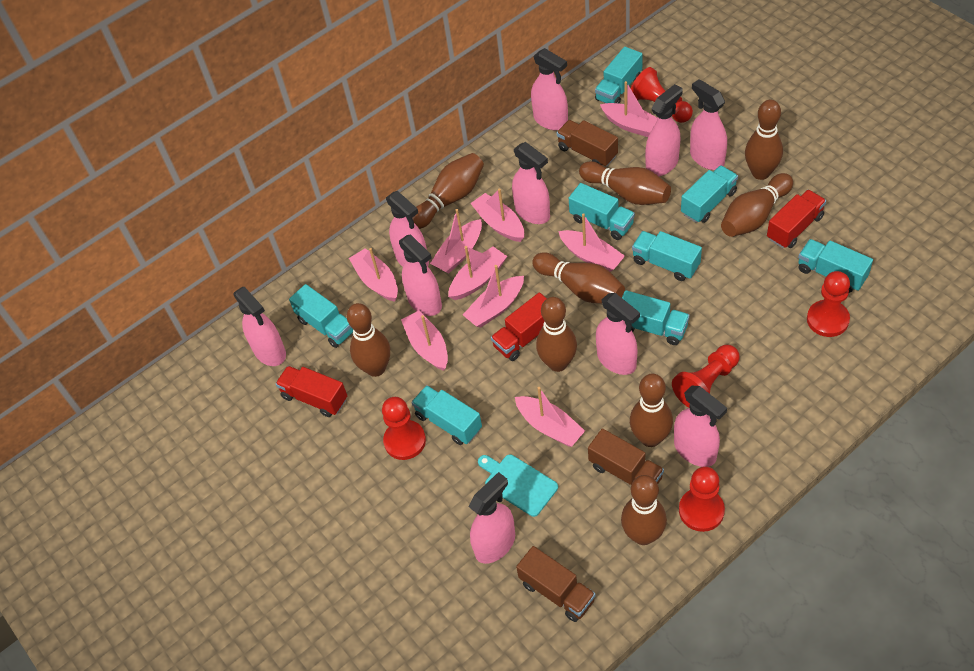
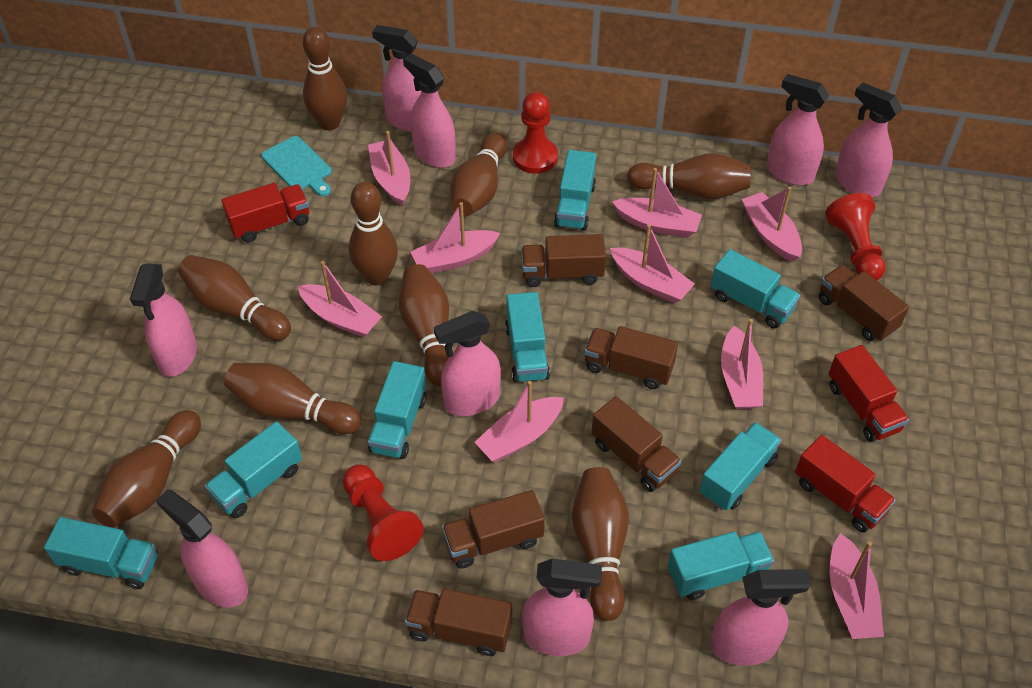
brown truck: 3 -> 6
pink spray bottle: 10 -> 9
red pawn: 5 -> 3

